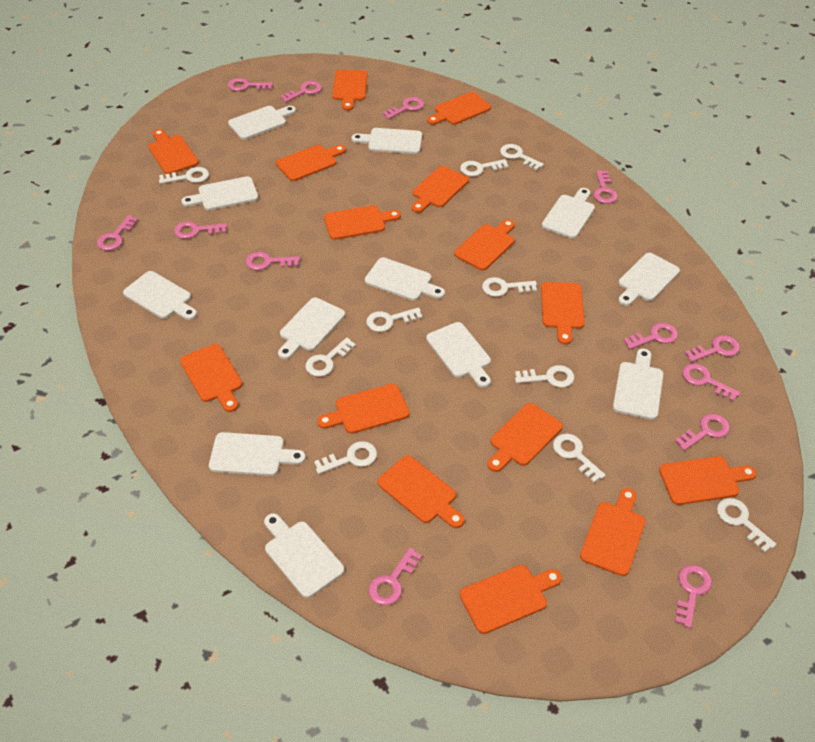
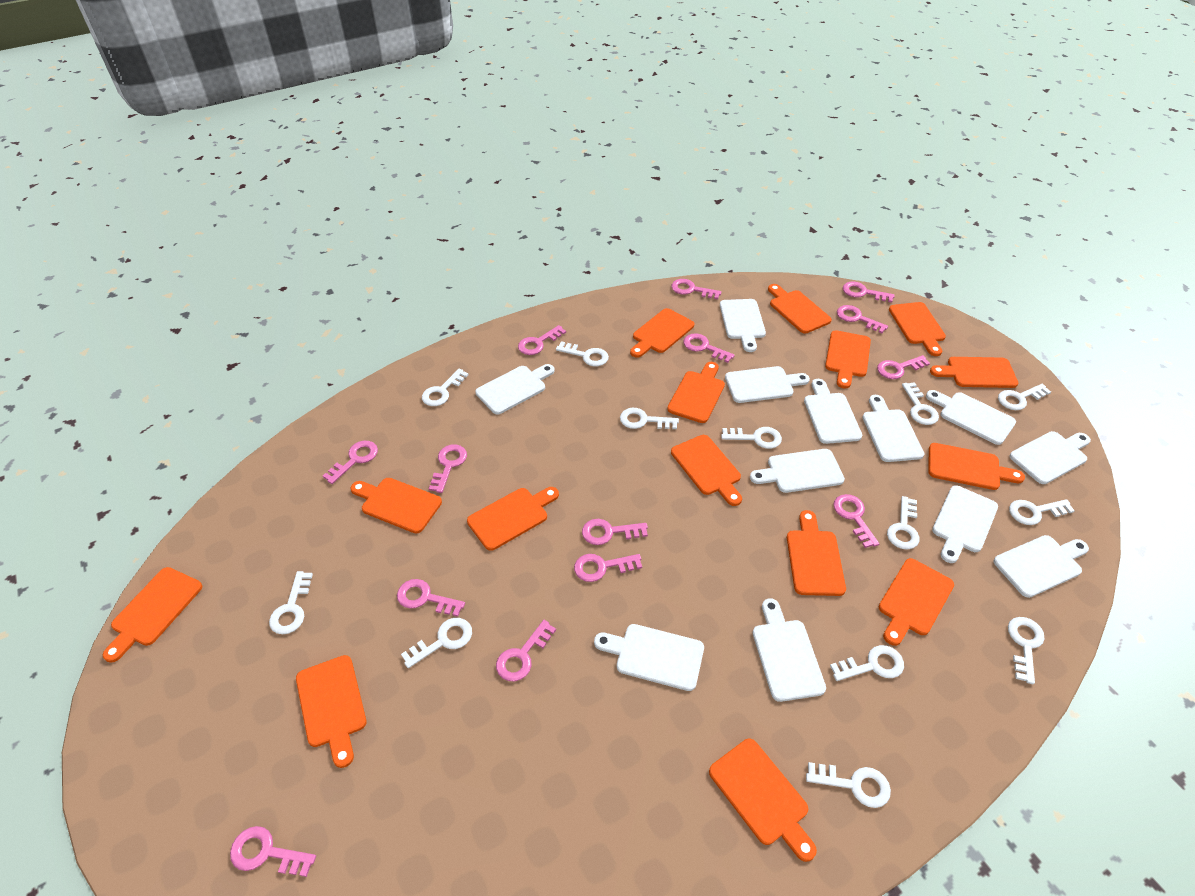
pink key: 13 -> 14
white key: 10 -> 13

